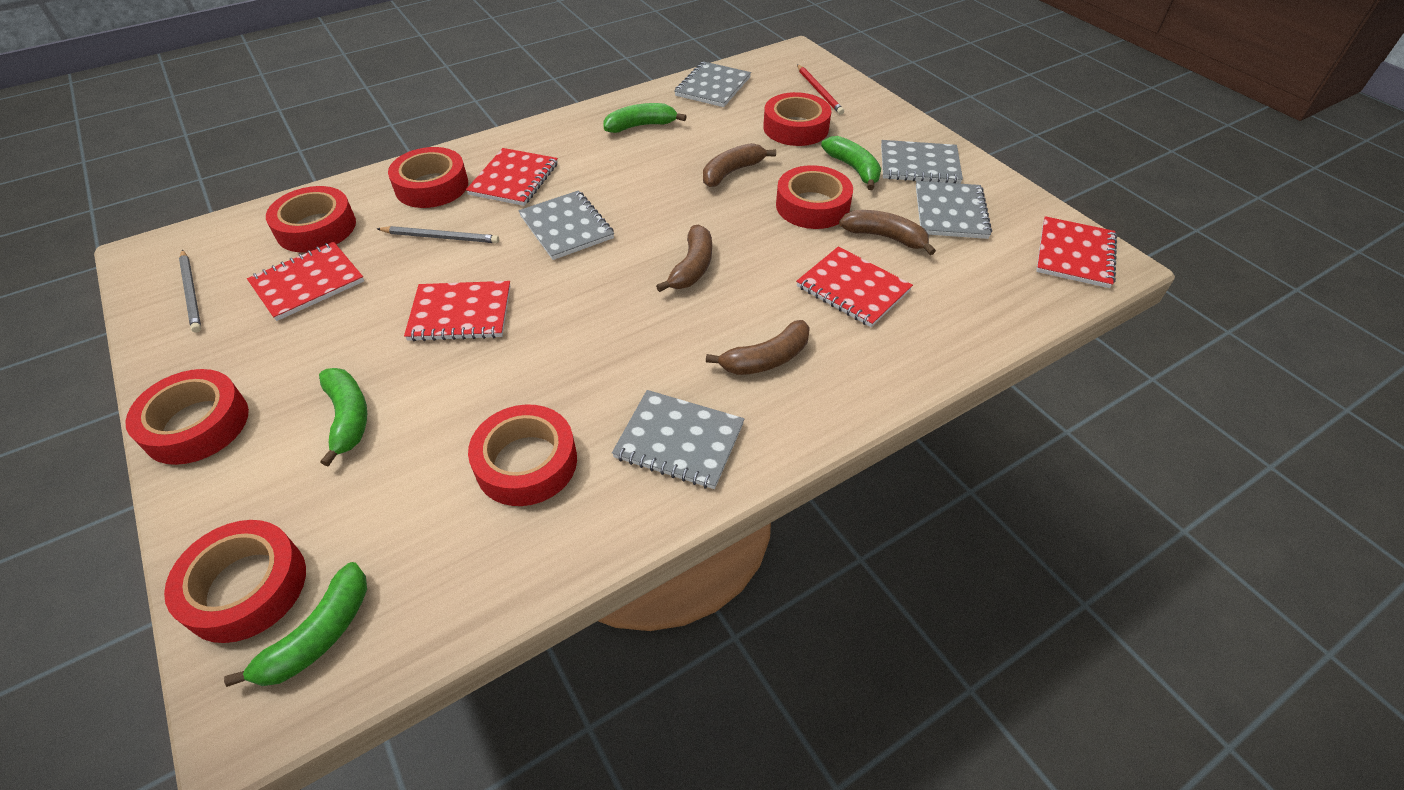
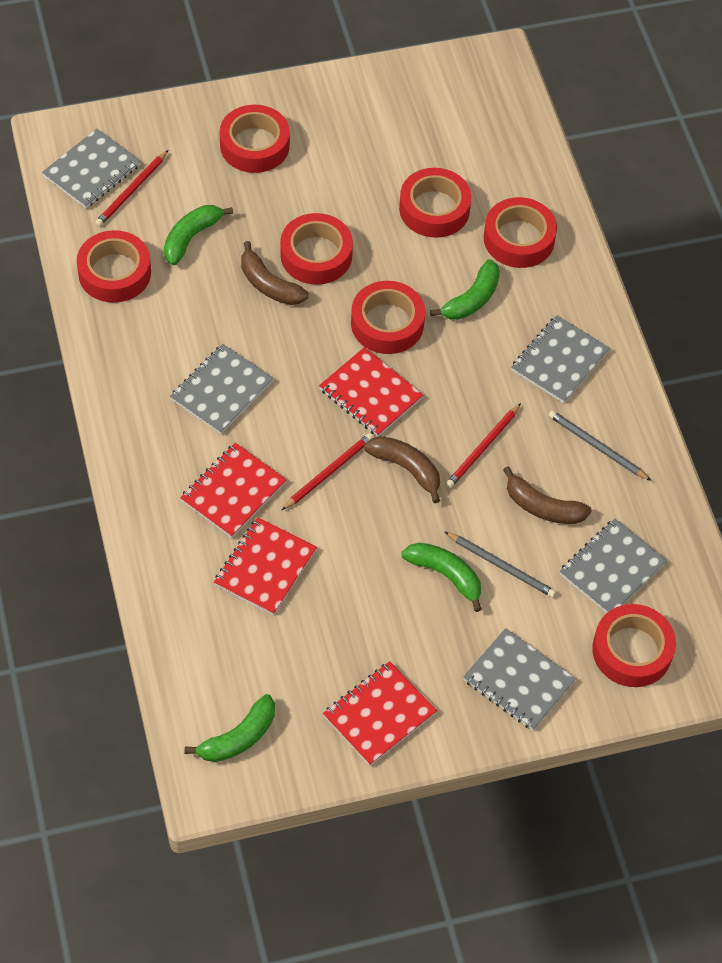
brown banana: 4 -> 3
red notebook: 5 -> 4
red pencil: 1 -> 3

